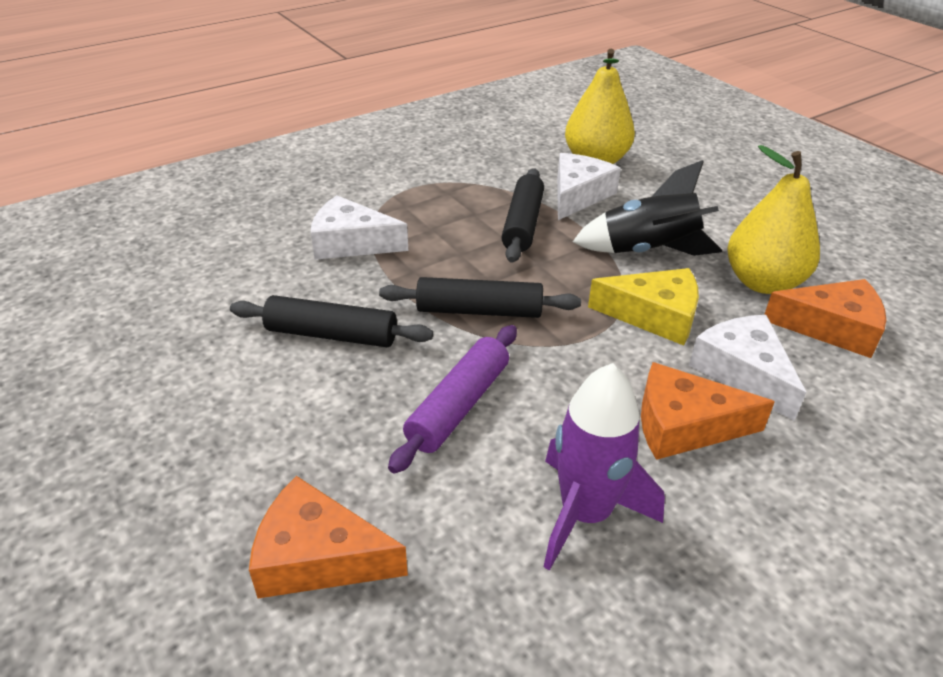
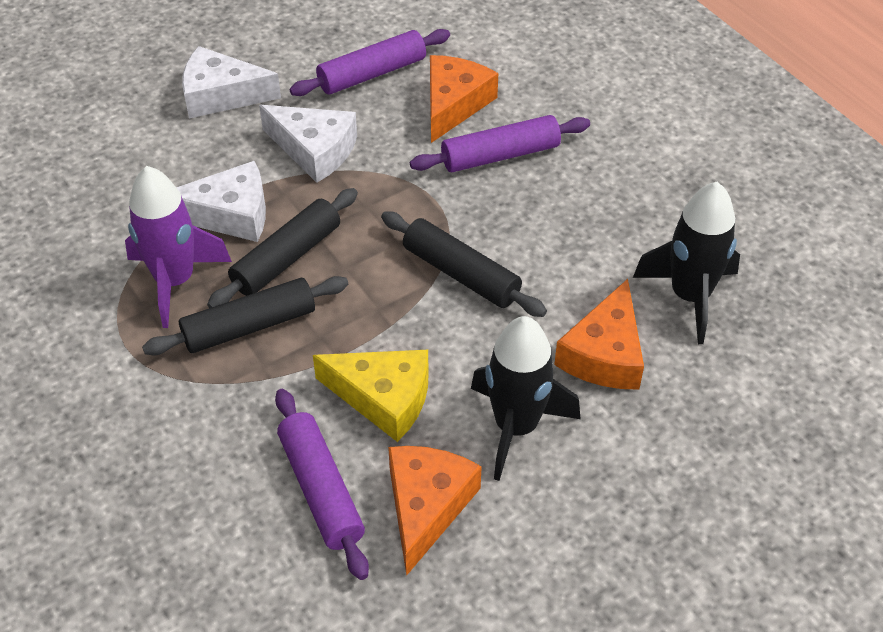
black rocket: 1 -> 2
purple rolling pin: 1 -> 3
yellow pear: 2 -> 0

